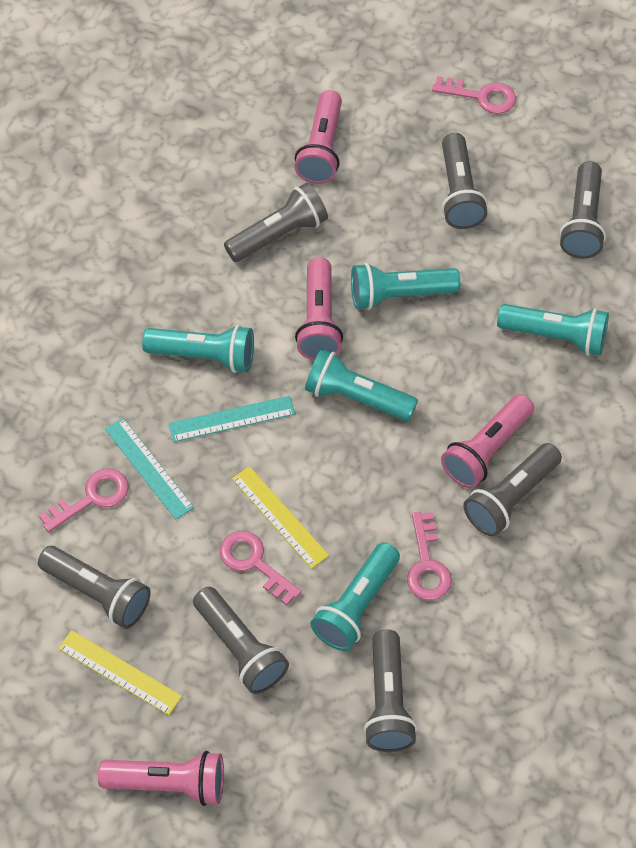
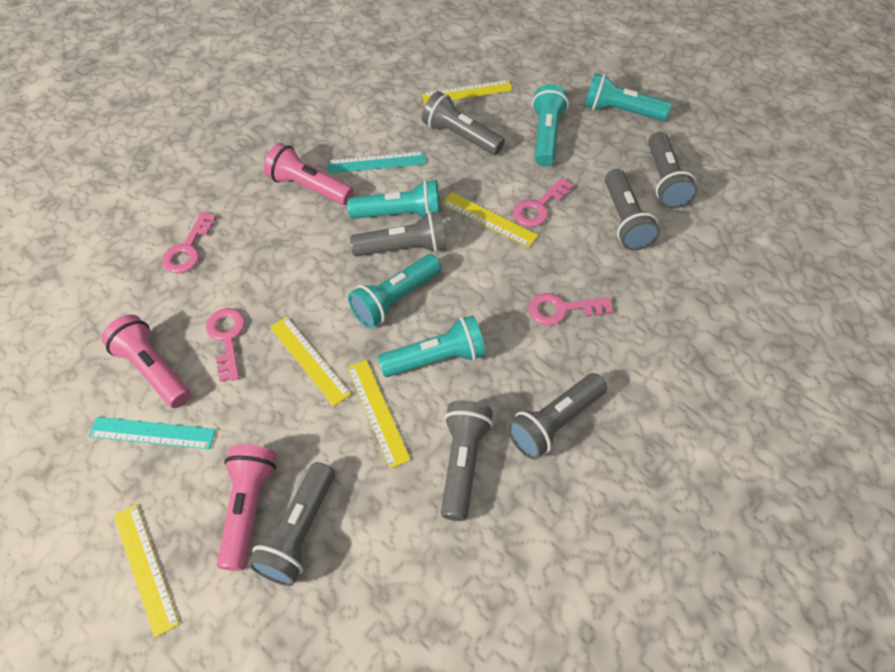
pink flashlight: 4 -> 3
yellow ruler: 2 -> 5

